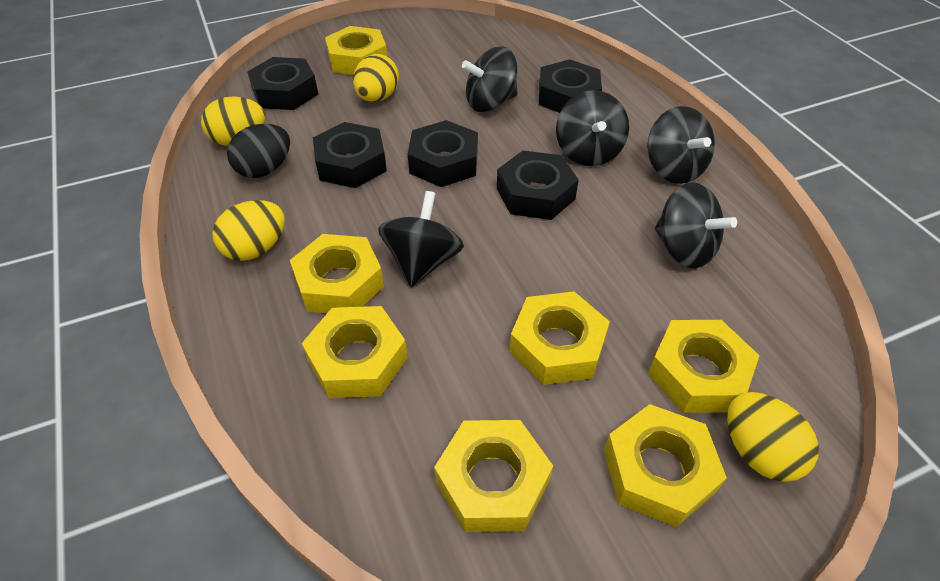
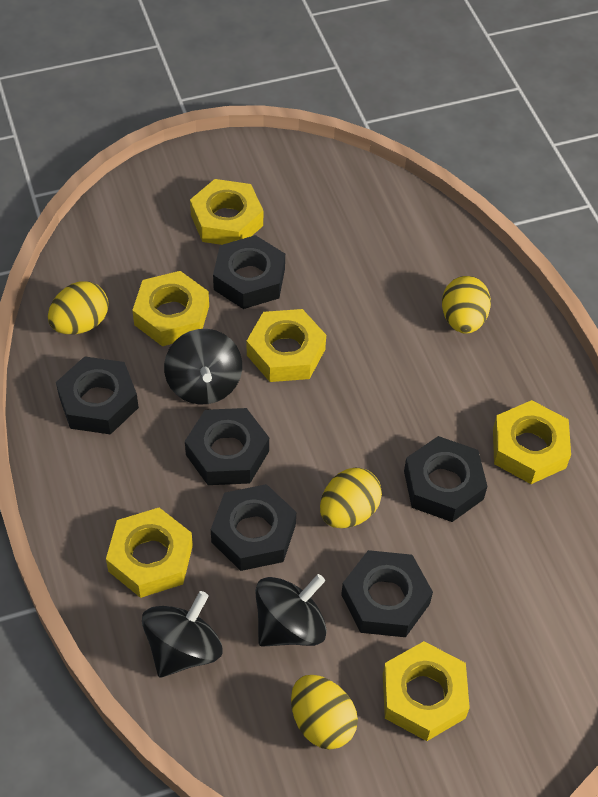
black egg: 1 -> 0
black nut: 5 -> 6
black spinning top: 5 -> 3
yellow nut: 7 -> 6

